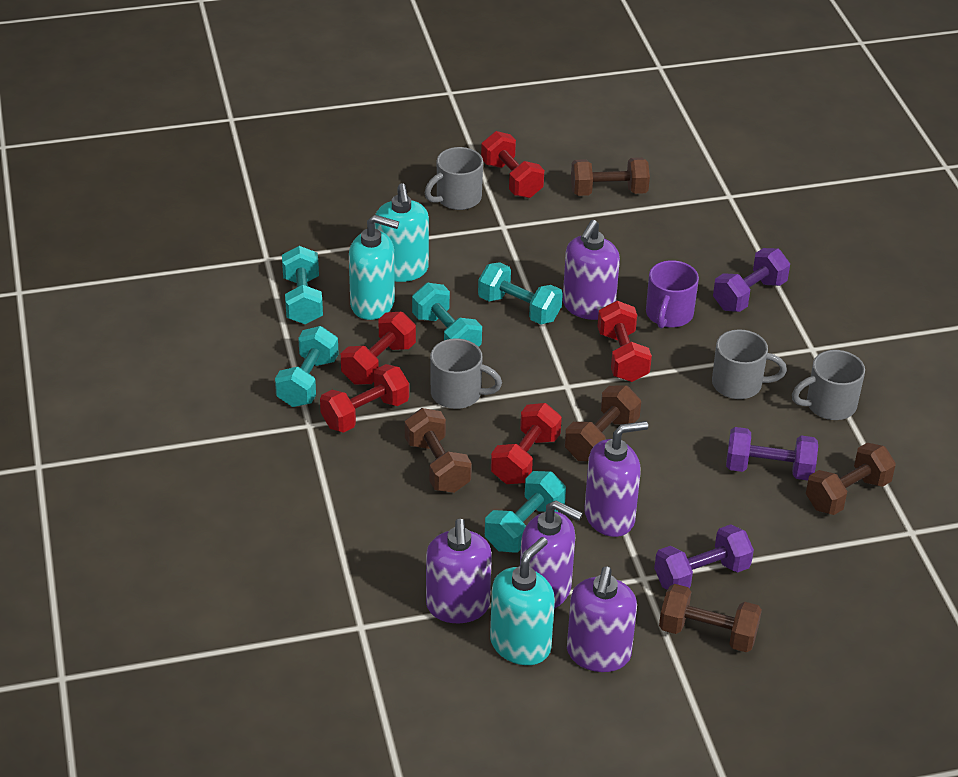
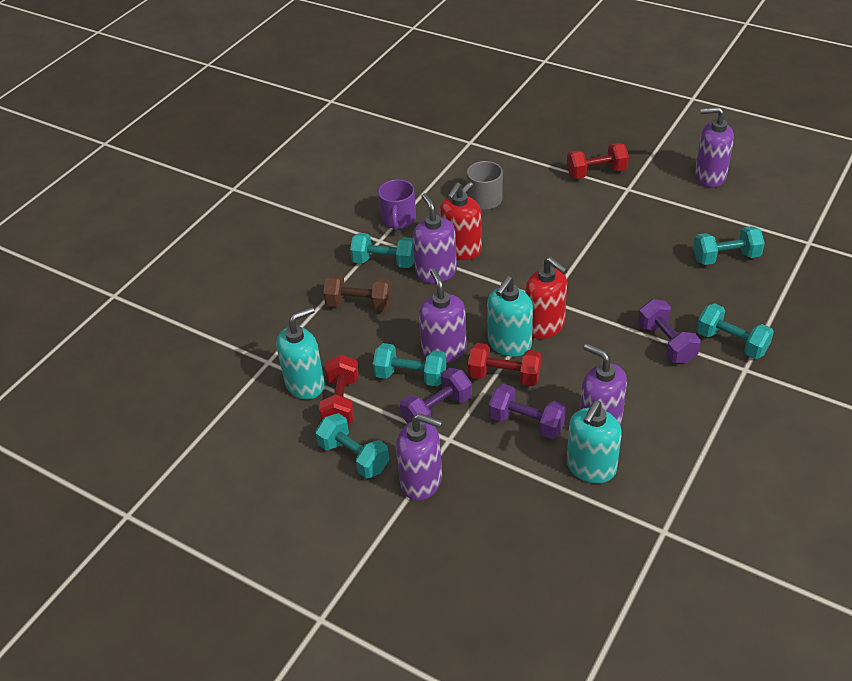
brown dumbbell: 5 -> 1
grey mug: 4 -> 1
red dumbbell: 5 -> 3
red soap dispenser: 0 -> 2

